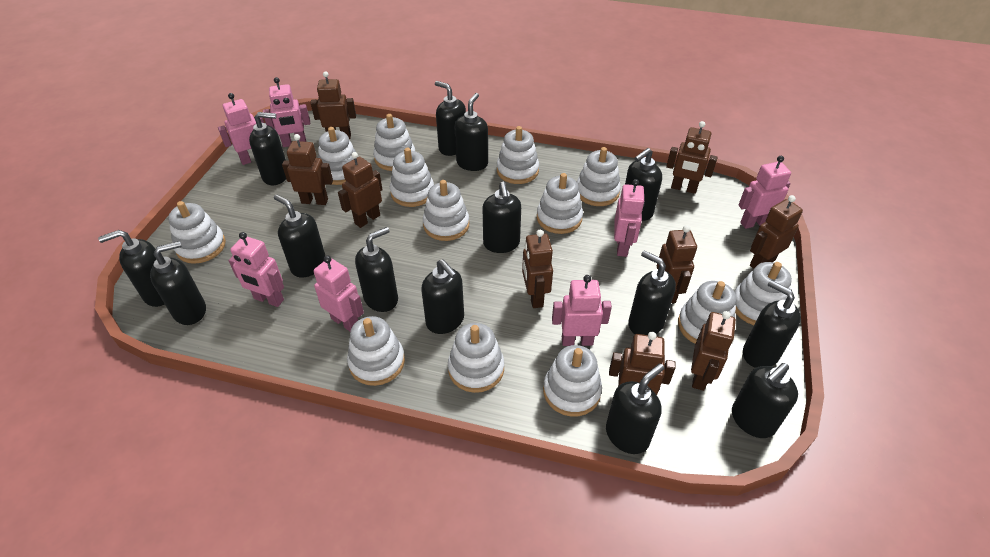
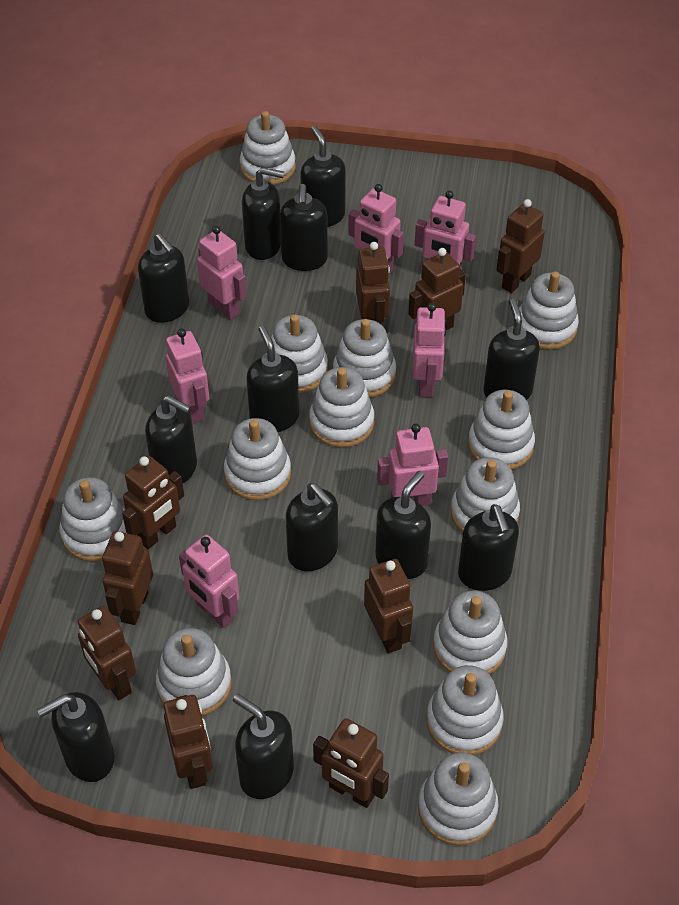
black soap dispenser: 14 -> 12

